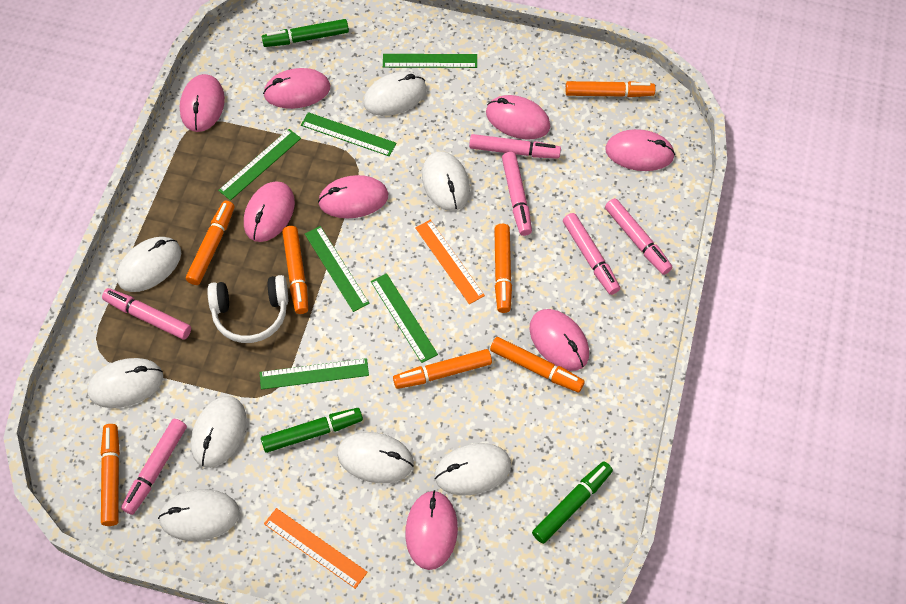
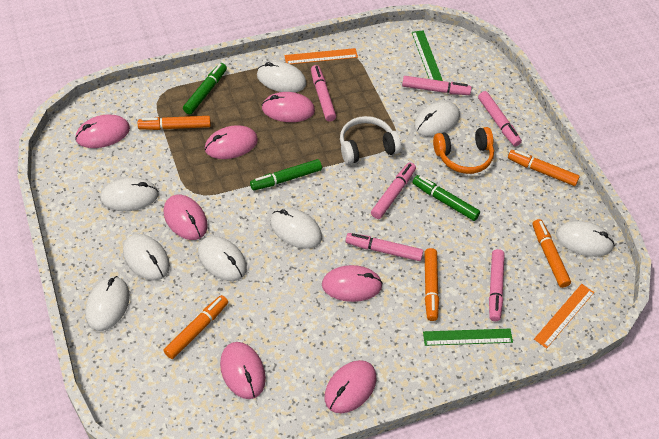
green ruler: 6 -> 2
orange headphones: 0 -> 1
orange marker: 7 -> 5
pink mouse: 8 -> 7

